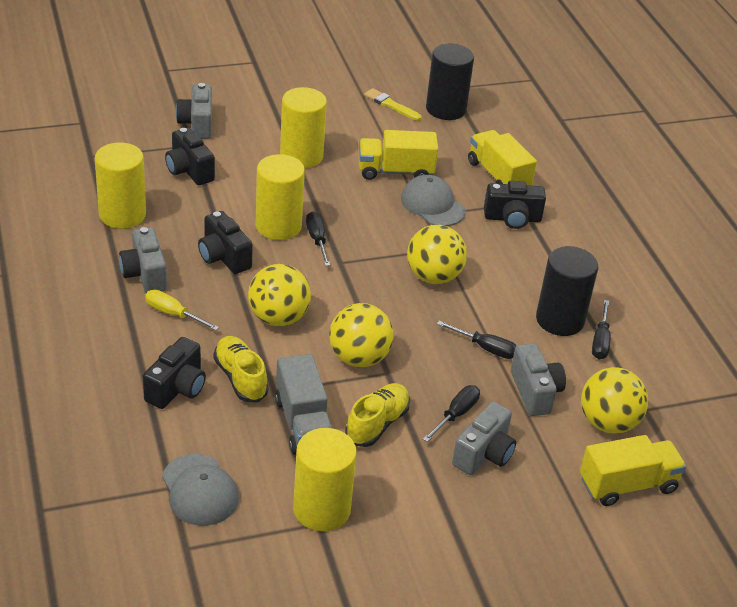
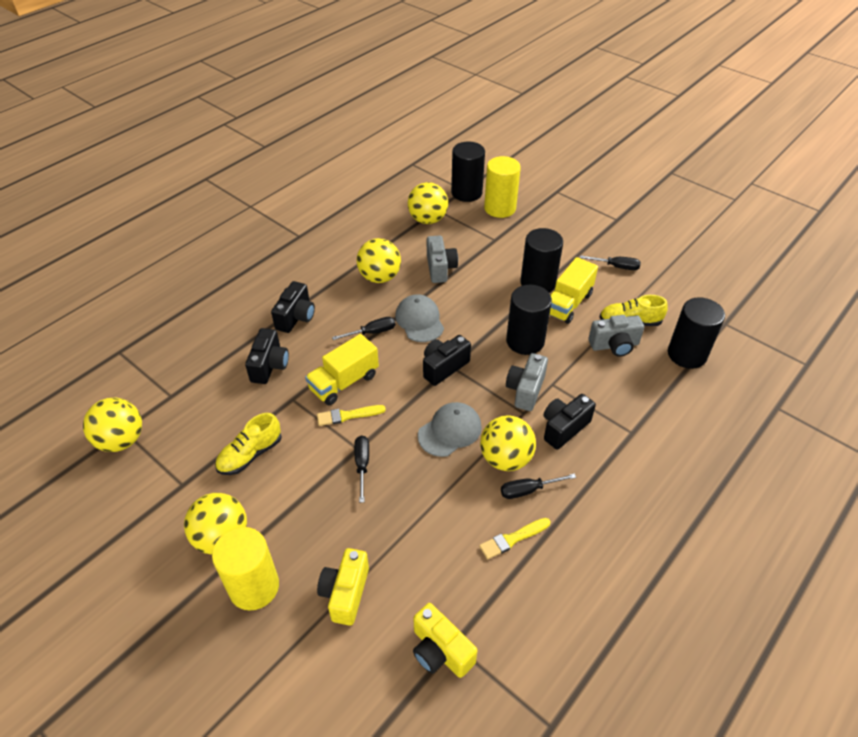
black cylinder: 2 -> 4
grey camera: 4 -> 3
grey truck: 1 -> 0
yellow ball: 4 -> 5
yellow brush: 1 -> 2
yellow camera: 0 -> 2
yellow cylinder: 4 -> 2
yellow screwdriver: 1 -> 0
yellow truck: 3 -> 2

